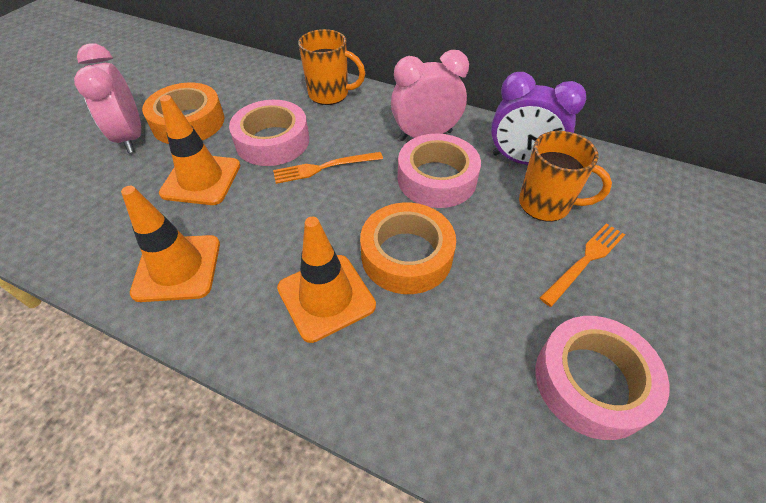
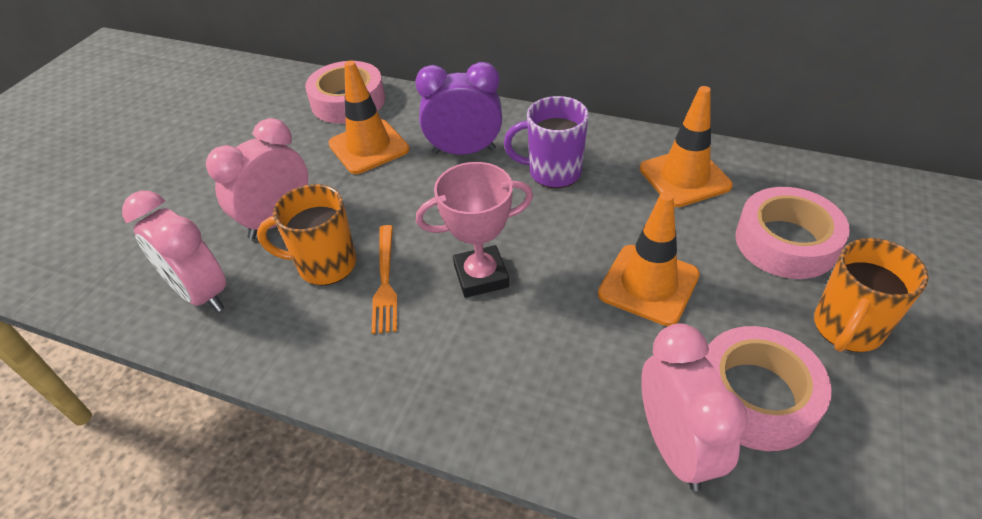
orange fork: 2 -> 1
orange tape: 2 -> 0
pink clock: 2 -> 3
pink trophy: 0 -> 1
purple mug: 0 -> 1

